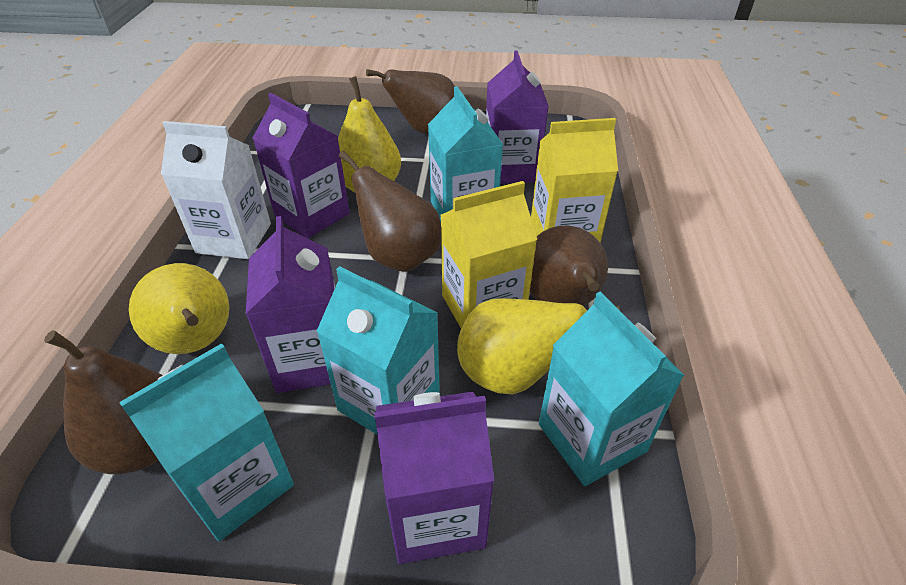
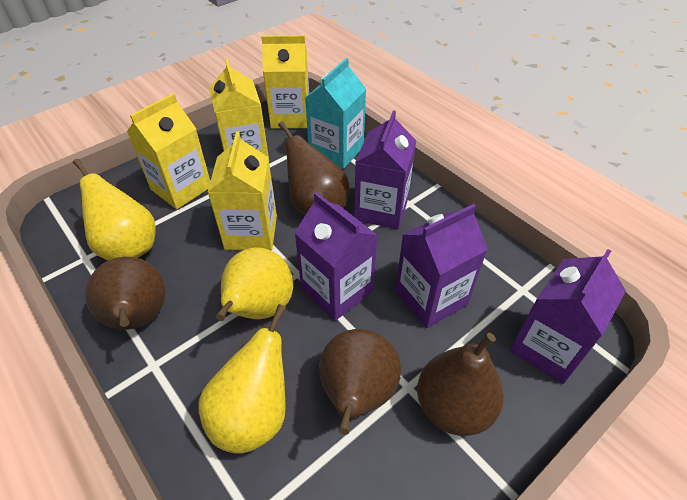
turquoise carton: 4 -> 1
white carton: 1 -> 0
yellow carton: 2 -> 4

